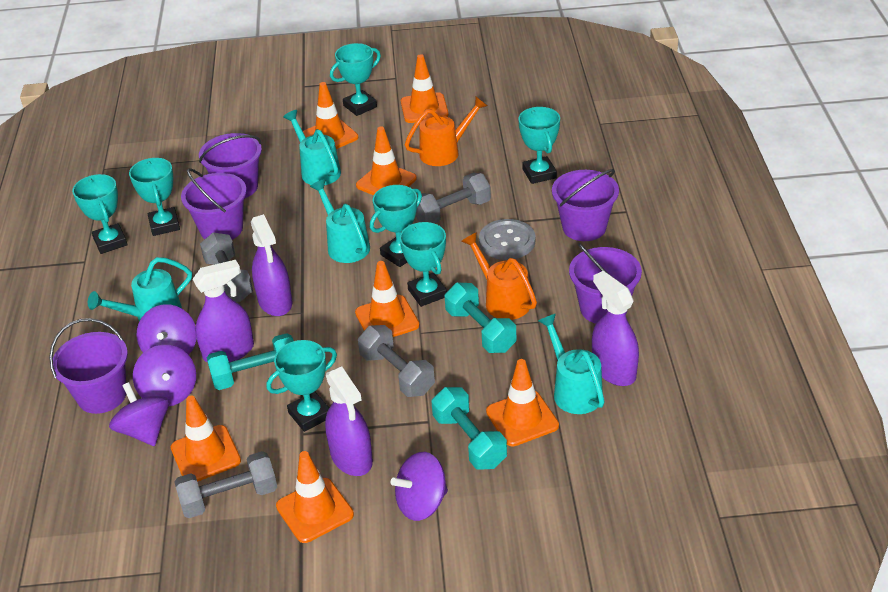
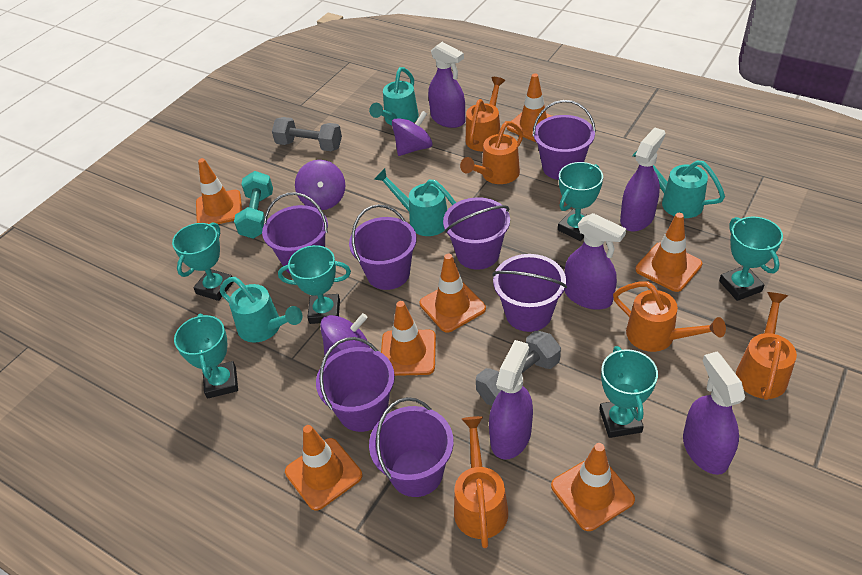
grey button: 1 -> 0
grey dumbbell: 4 -> 2
orange watering can: 2 -> 5
purple bucket: 5 -> 7
purple spinning top: 4 -> 3
purple spray bottle: 4 -> 5
turquoise dumbbell: 3 -> 1
turquoise trophy: 7 -> 6

